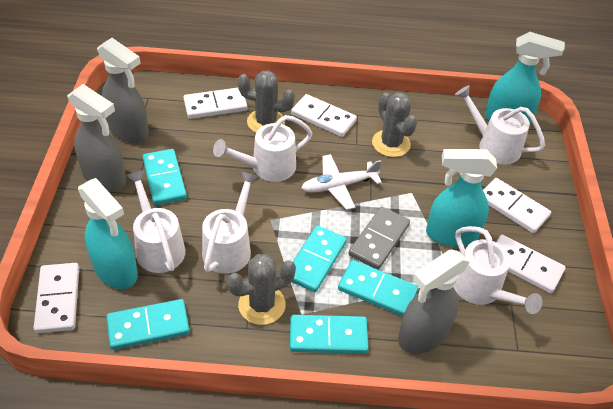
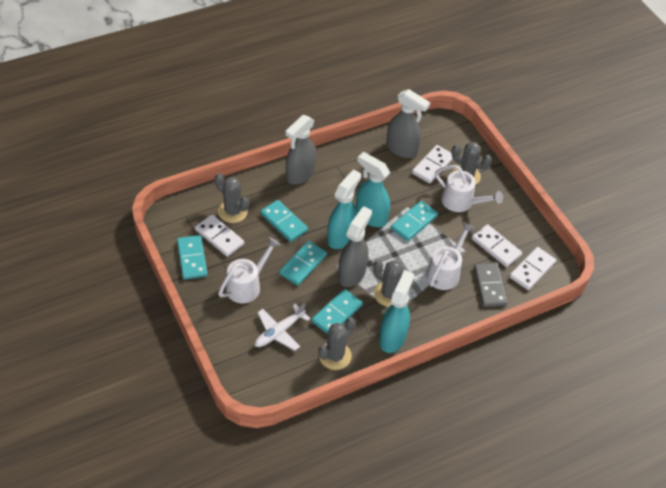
grey cactus: 3 -> 4
white domino: 5 -> 4
white watering can: 5 -> 3

